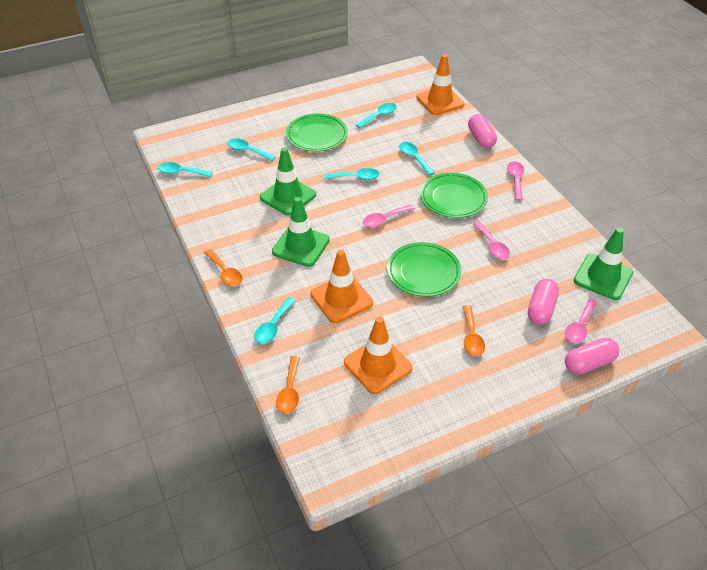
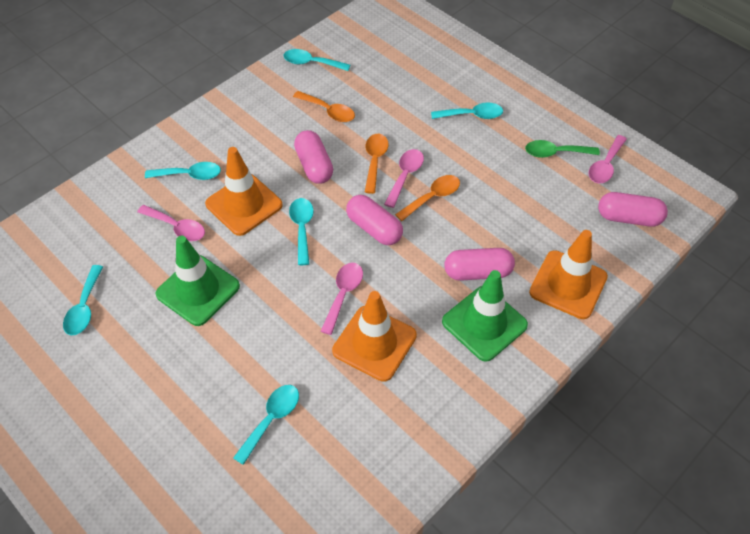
green plate: 3 -> 0
green spoon: 0 -> 1
green traffic cone: 3 -> 2
pink capsule: 3 -> 4

